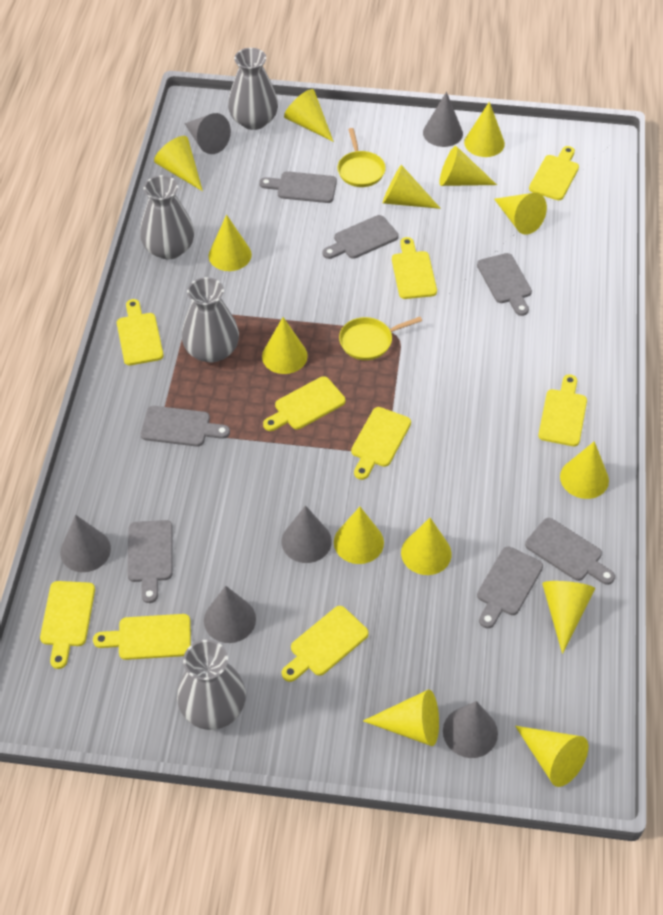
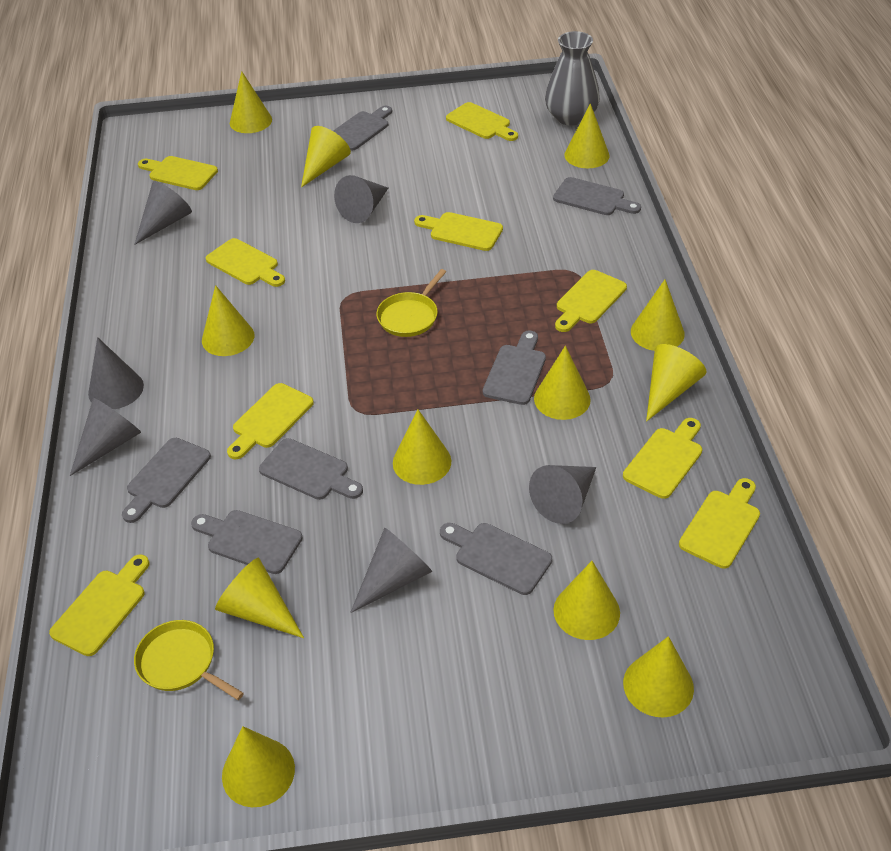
grey vase: 4 -> 1
yellow cone: 14 -> 12

